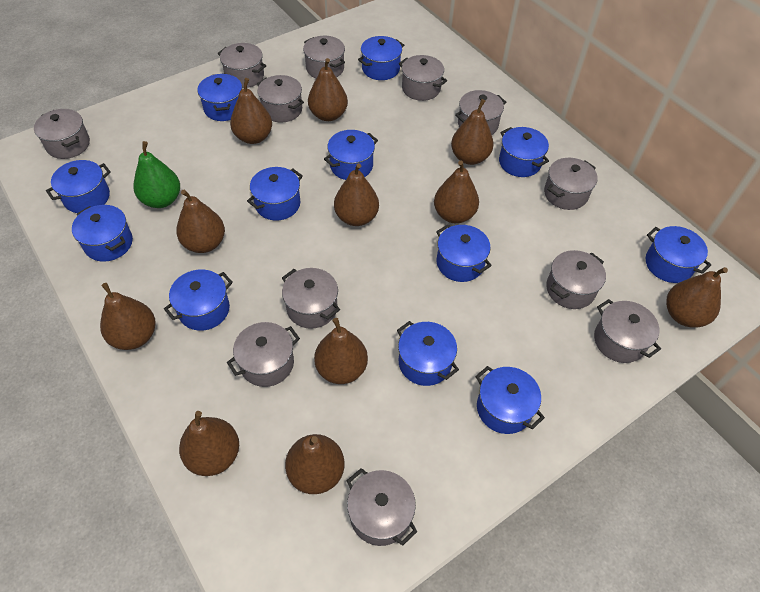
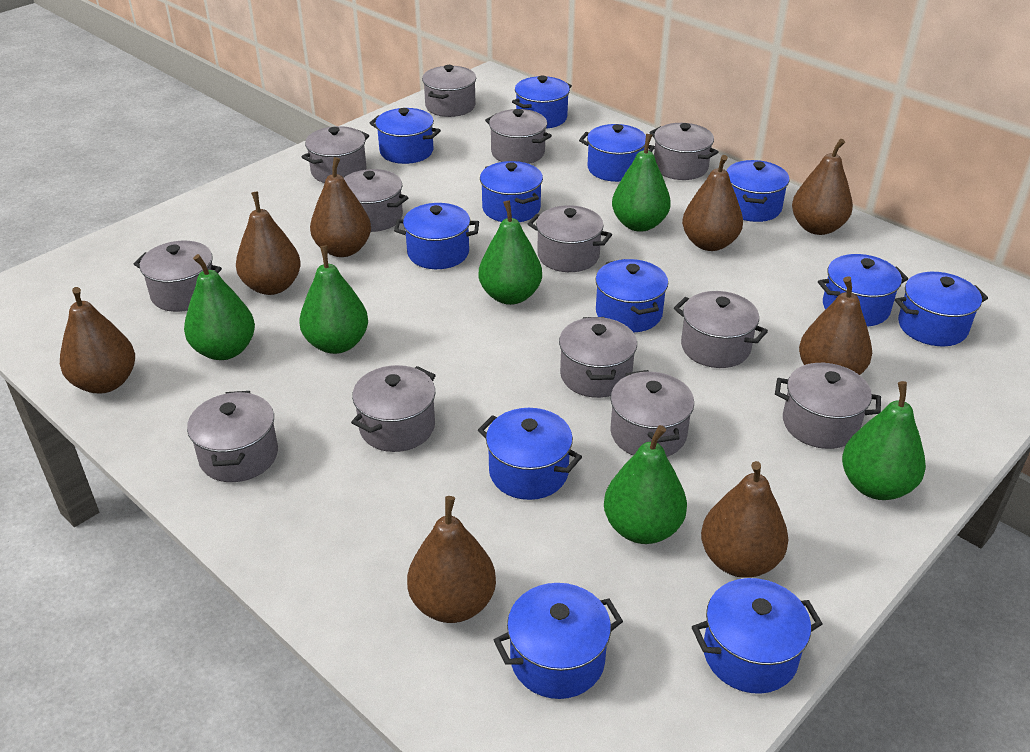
brown pear: 11 -> 8
green pear: 1 -> 6
grey pot: 12 -> 13

